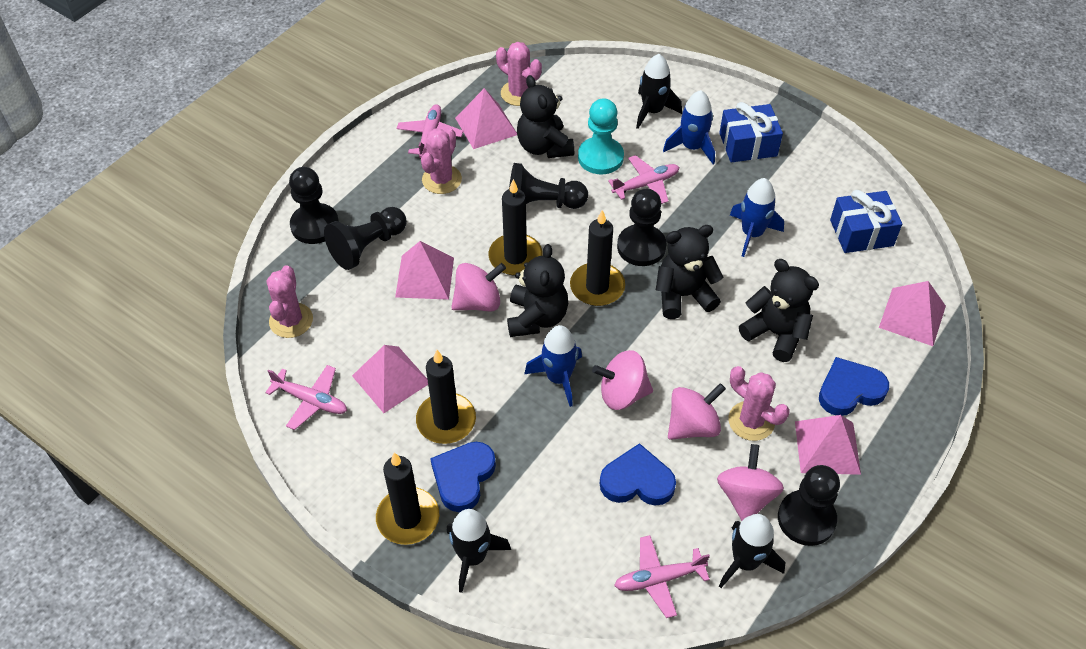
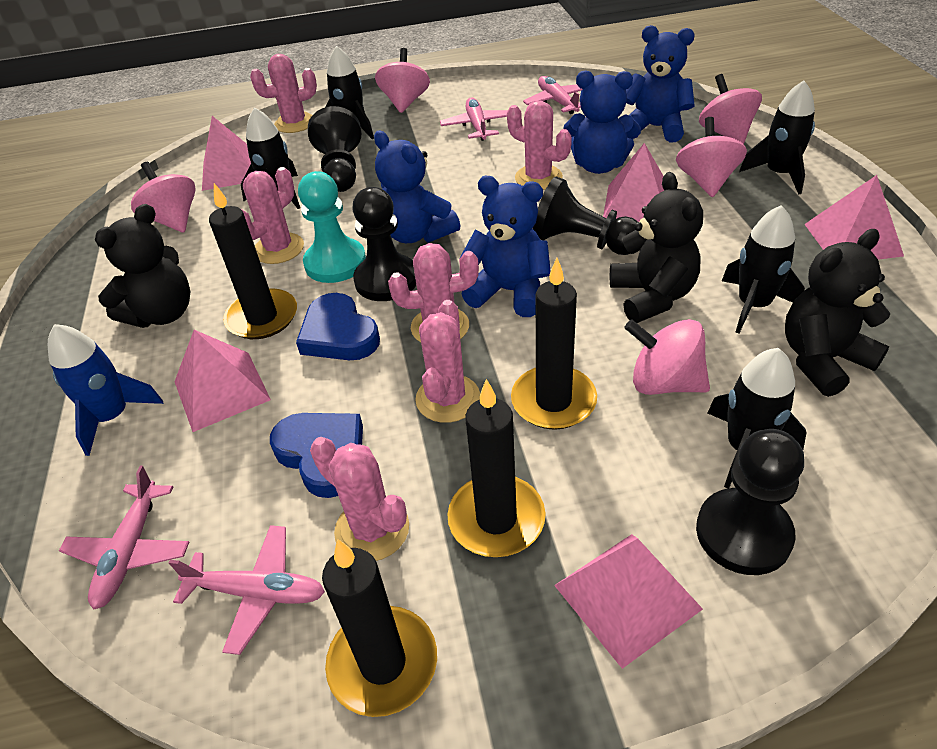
black pawn: 5 -> 4
black rocket: 3 -> 5
black teddy bear: 4 -> 3
blue gift: 2 -> 0
blue heart: 3 -> 2
blue rocket: 3 -> 1
blue teddy bear: 0 -> 4
pink cactus: 4 -> 6
pink spinning top: 4 -> 5

